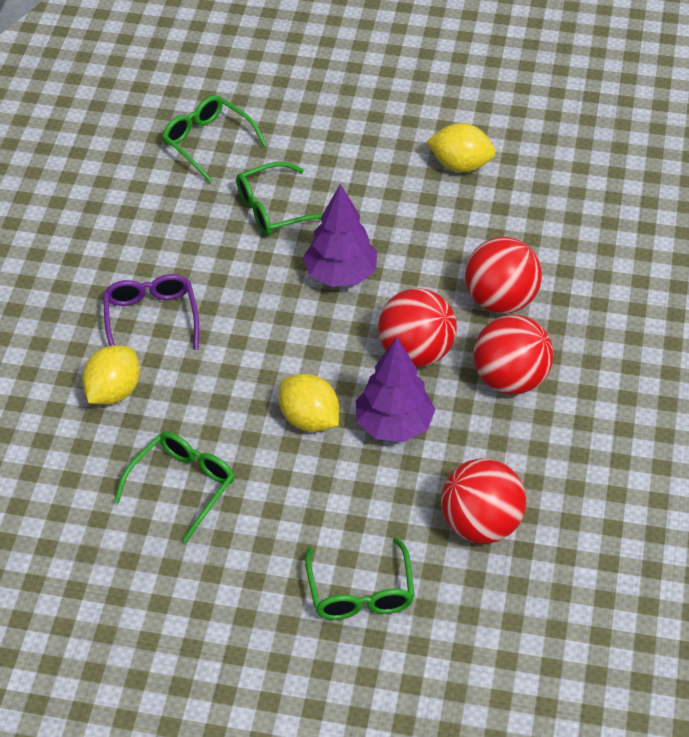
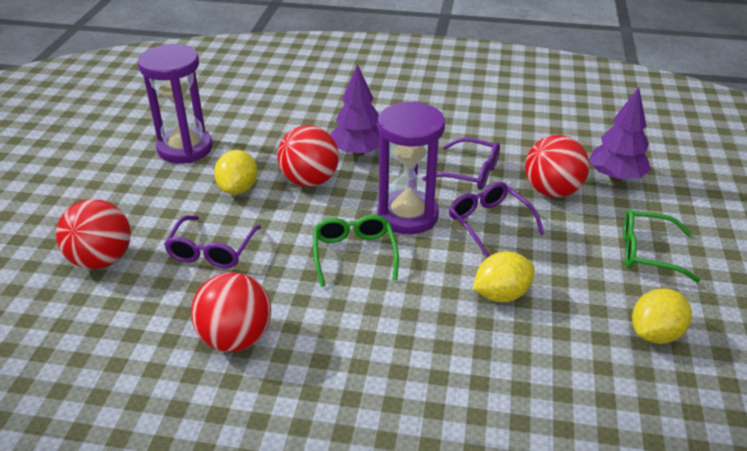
green glasses: 4 -> 2
purple glasses: 1 -> 3
purple hourglass: 0 -> 2

